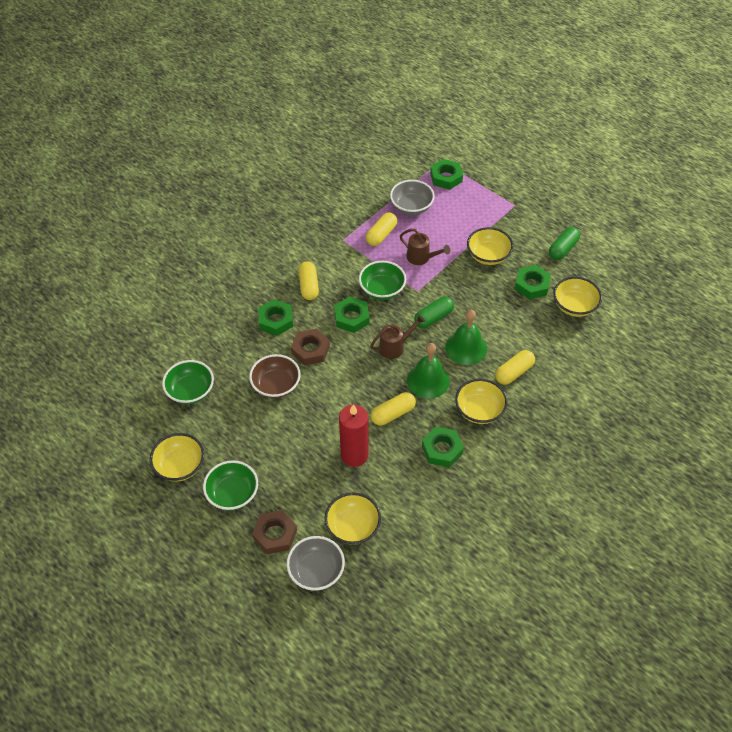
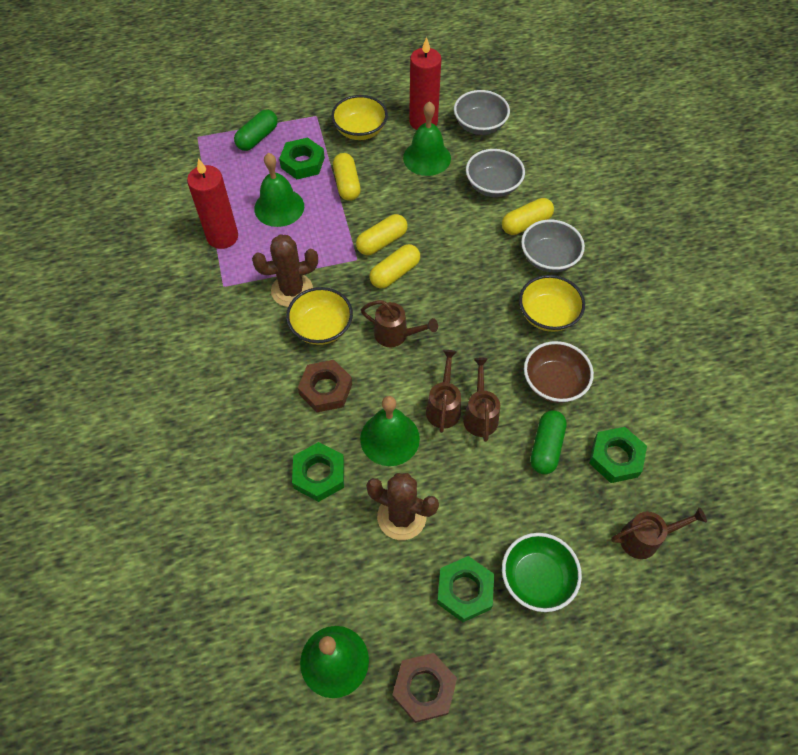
brown cactus: 0 -> 2
brown watering can: 2 -> 4
green bell: 2 -> 4
green bowl: 3 -> 1
green nut: 5 -> 4
grey bowl: 2 -> 3
red candle: 1 -> 2
yellow bowl: 5 -> 3

